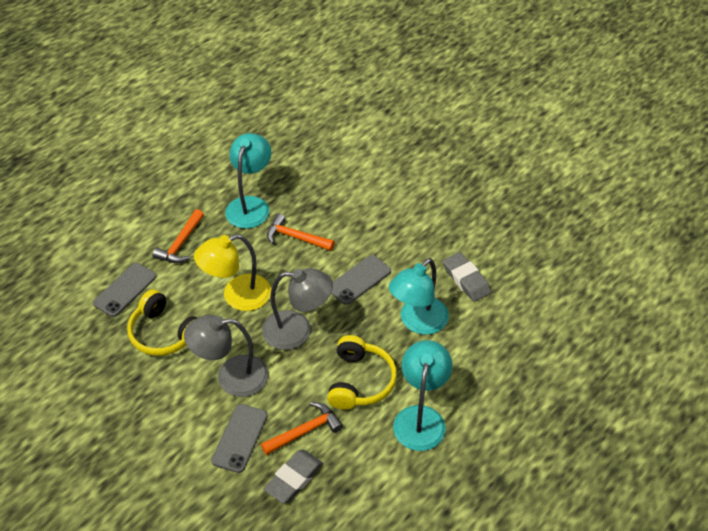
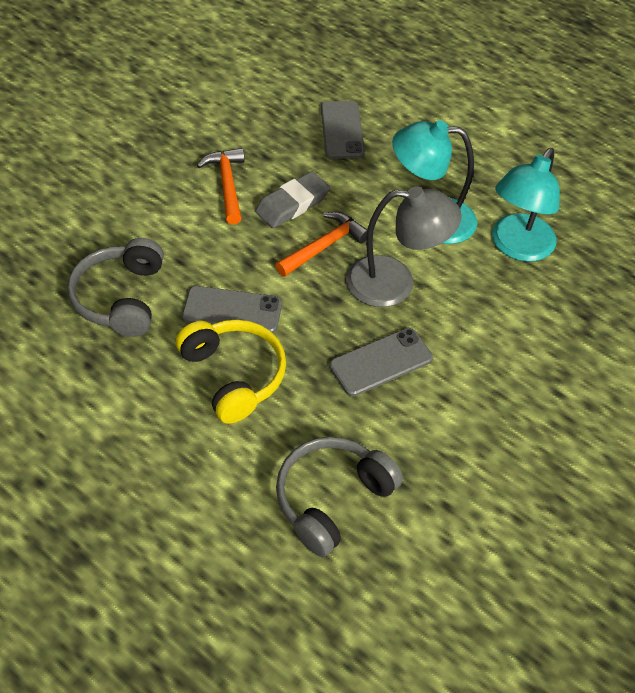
grey eraser: 2 -> 1
grey headphones: 0 -> 2
grey lamp: 2 -> 1
orange hammer: 3 -> 2
turquoise lamp: 3 -> 2
yellow headphones: 2 -> 1
yellow lamp: 1 -> 0

